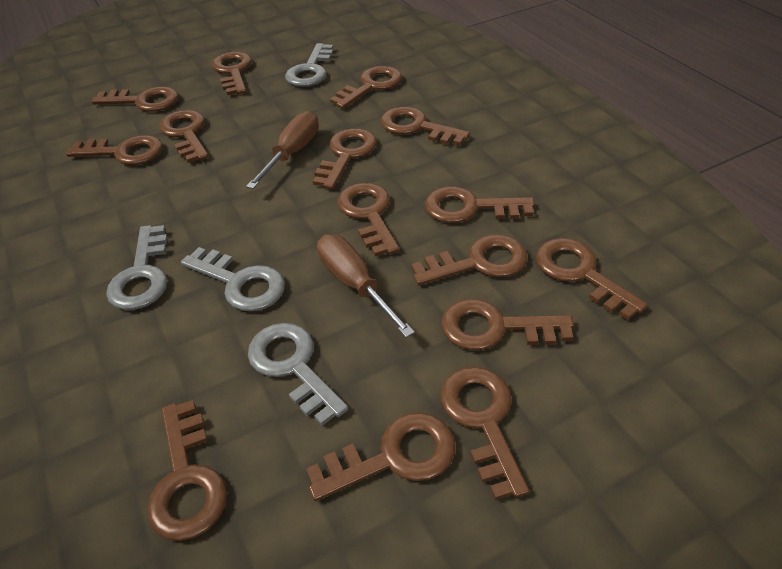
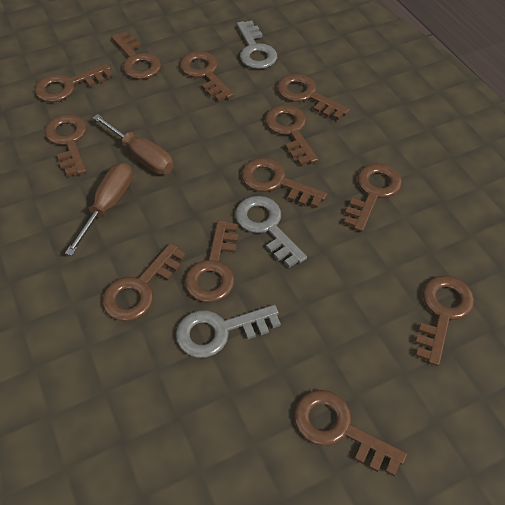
brown key: 15 -> 12
grey key: 4 -> 3

